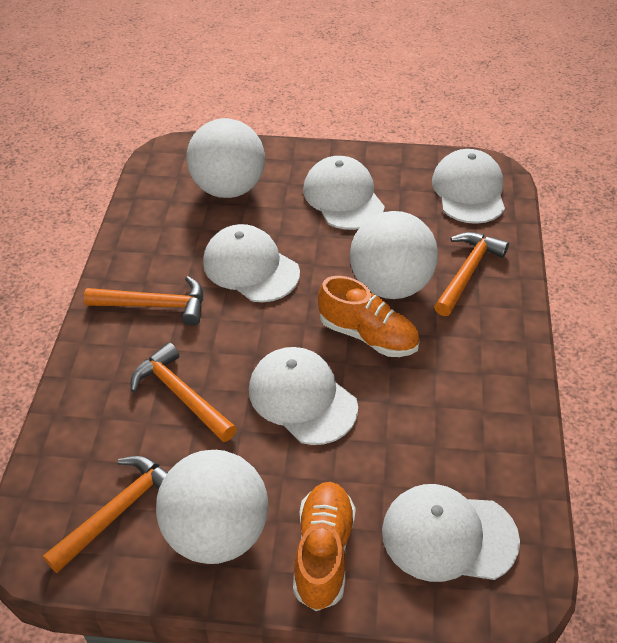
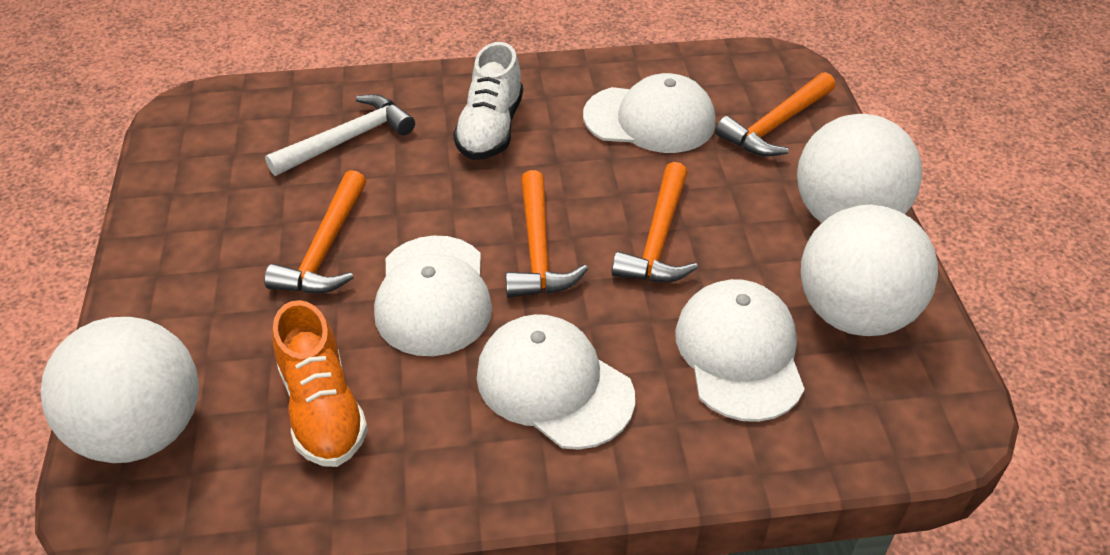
orange shoe: 2 -> 1
white cap: 5 -> 4
white hammer: 0 -> 1
white shoe: 0 -> 1

